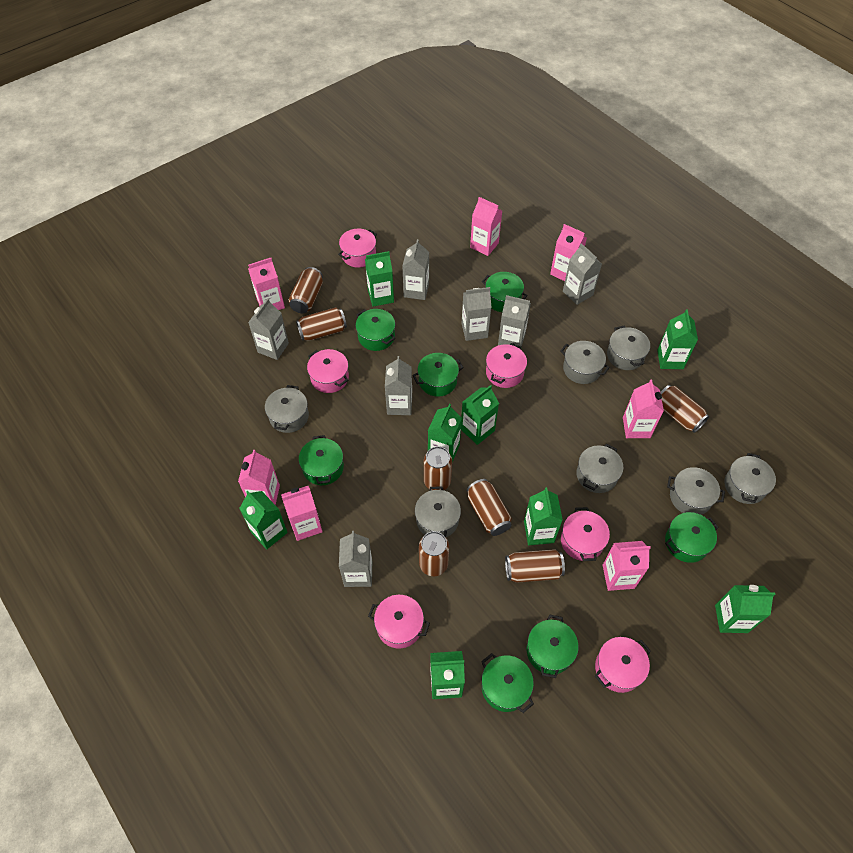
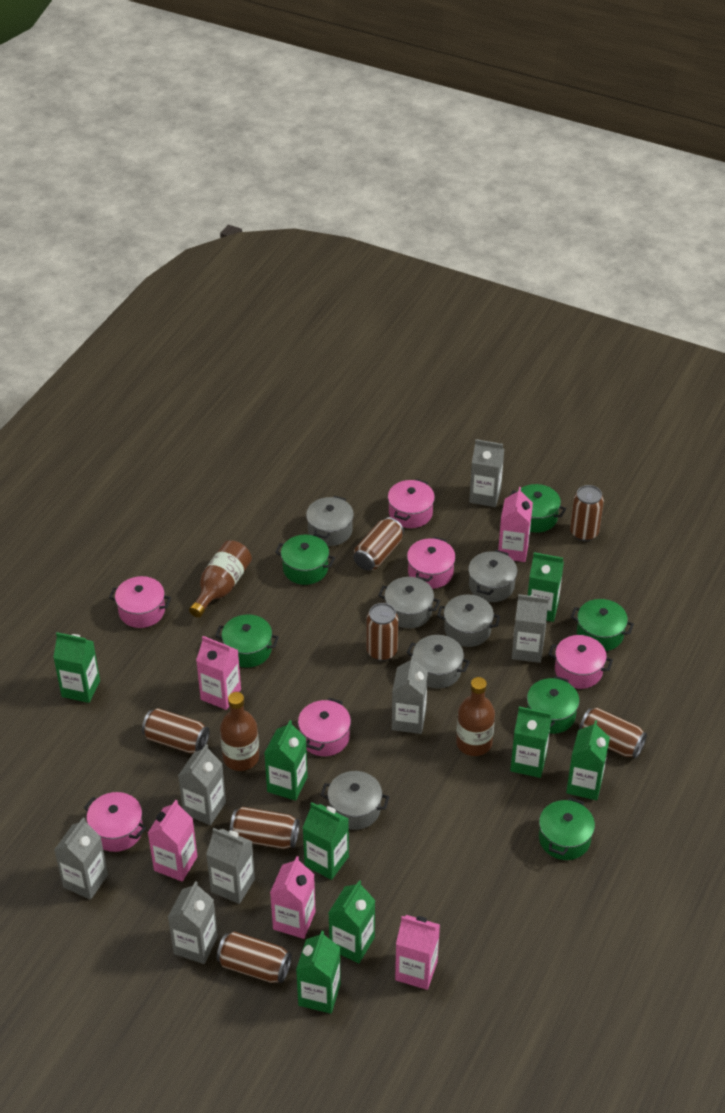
brown bottle: 0 -> 3
green pot: 7 -> 6
grey pot: 7 -> 6
pink carton: 7 -> 5

